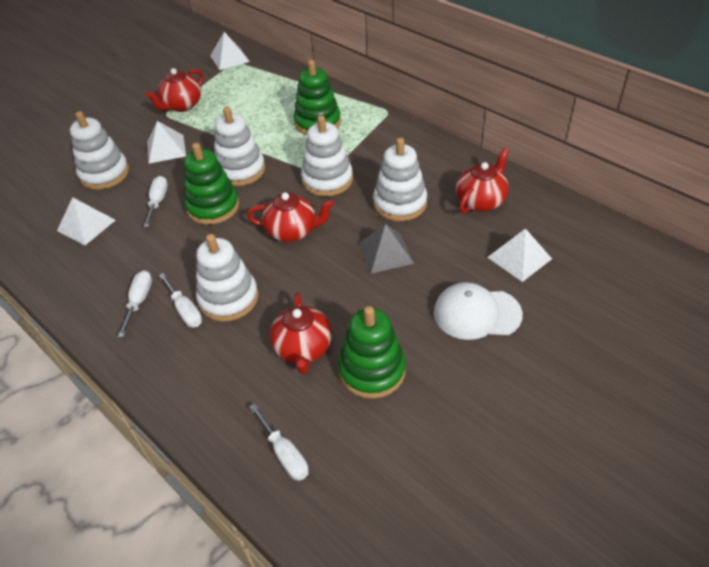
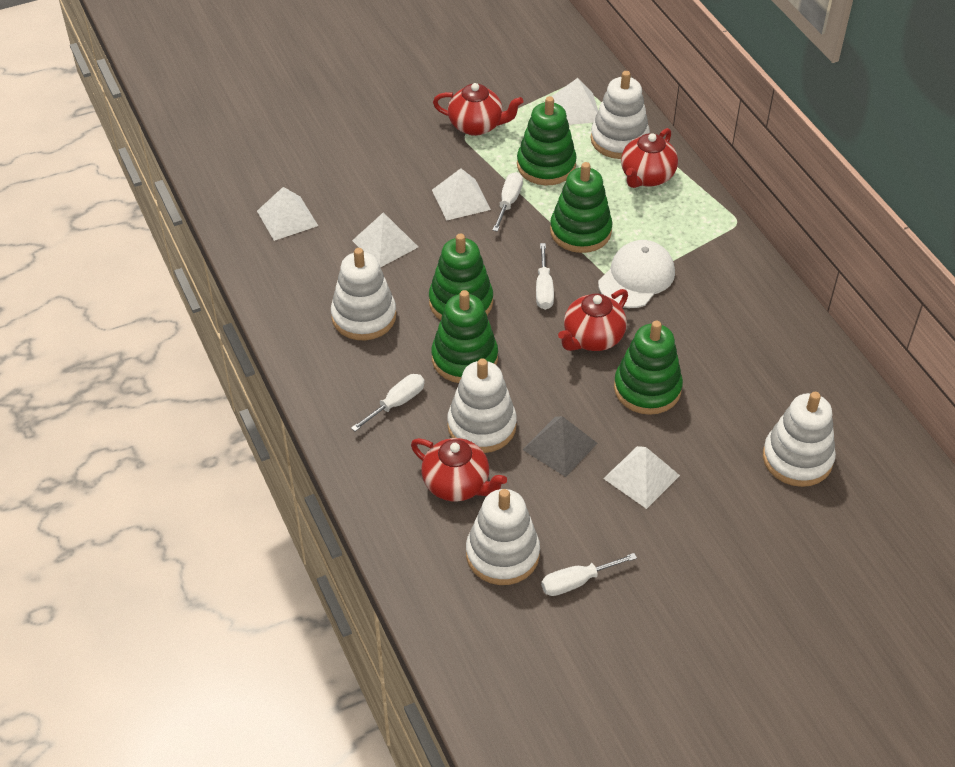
green stacking toy: 3 -> 5
white pyramid: 4 -> 5

